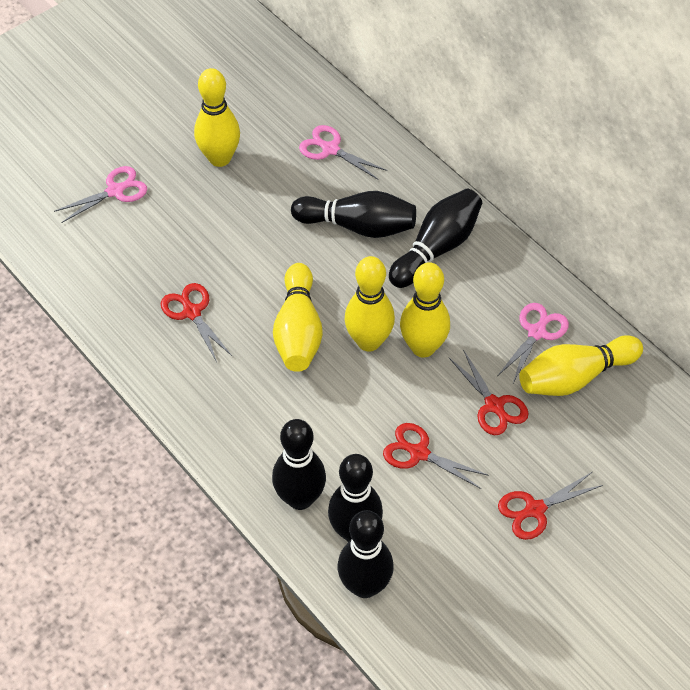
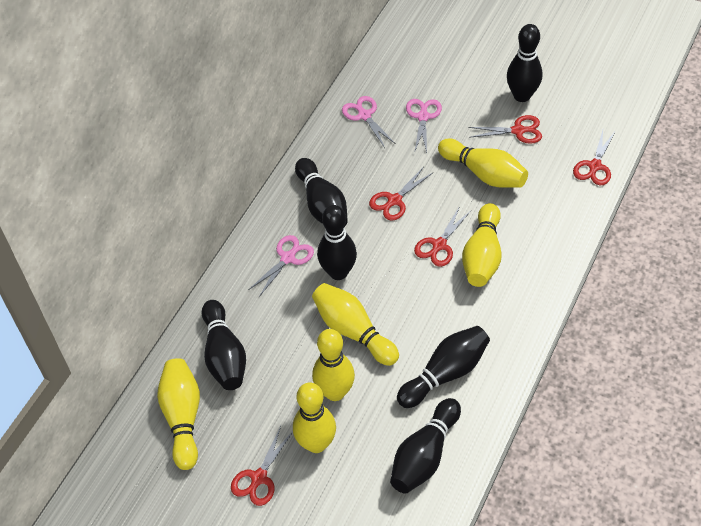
black bowling pin: 5 -> 6
red scissors: 4 -> 5
yellow bowling pin: 5 -> 6

